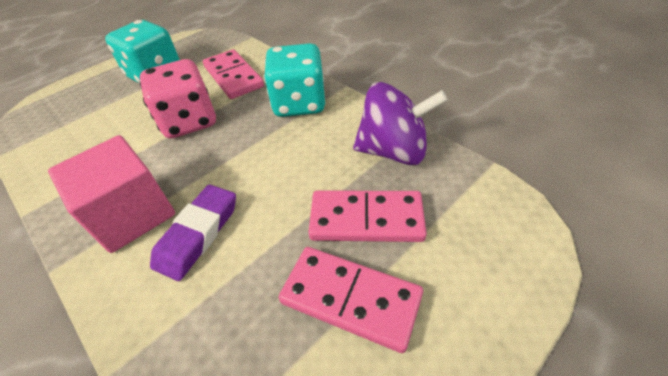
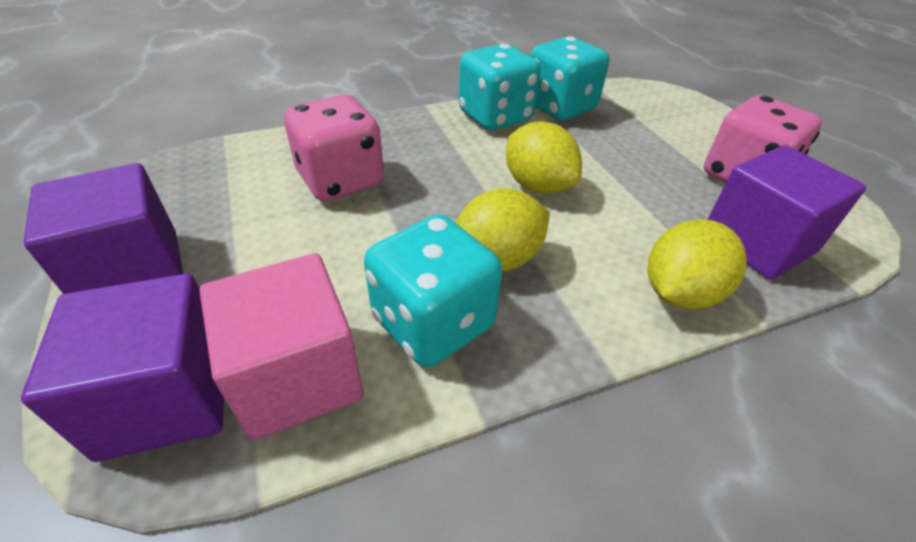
pink dice: 1 -> 2
pink domino: 3 -> 0
purple cube: 0 -> 3
purple eraser: 1 -> 0
purple spinning top: 1 -> 0
turquoise dice: 2 -> 3
yellow lemon: 0 -> 3

